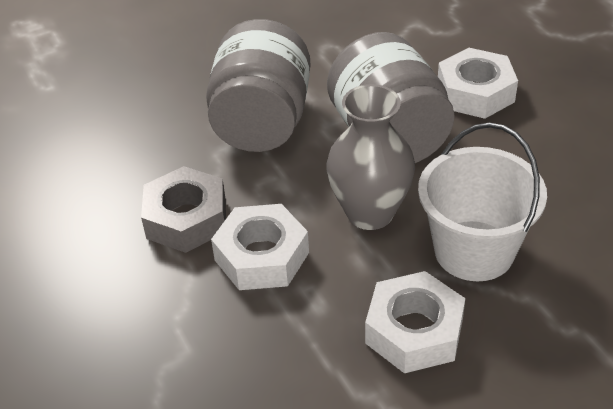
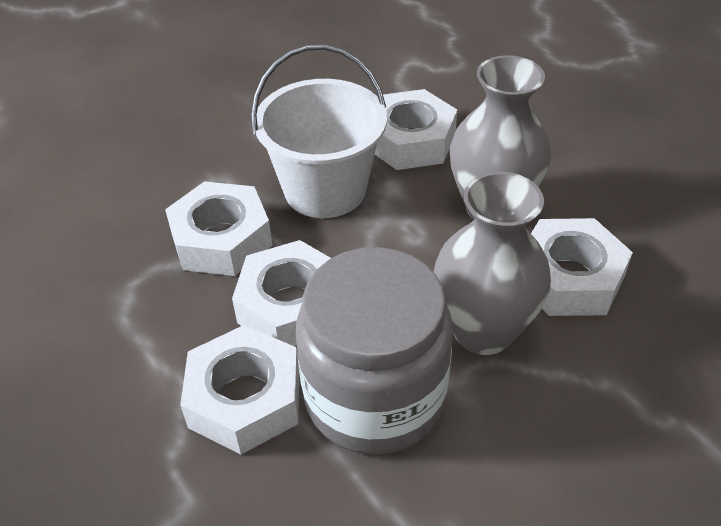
grey jar: 2 -> 1
grey nut: 1 -> 0
grey vase: 1 -> 2
white nut: 3 -> 5

